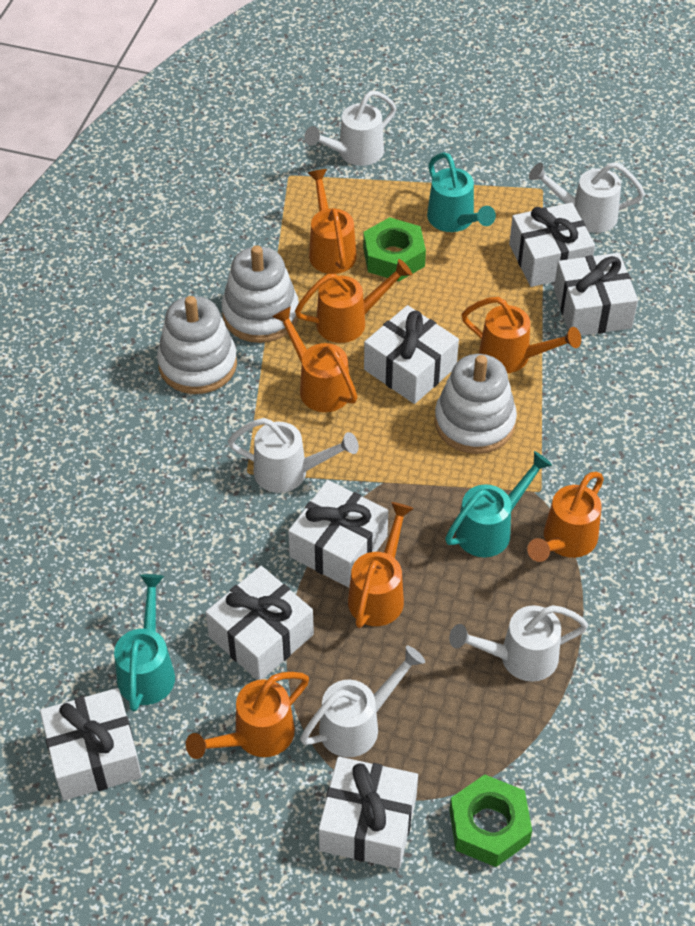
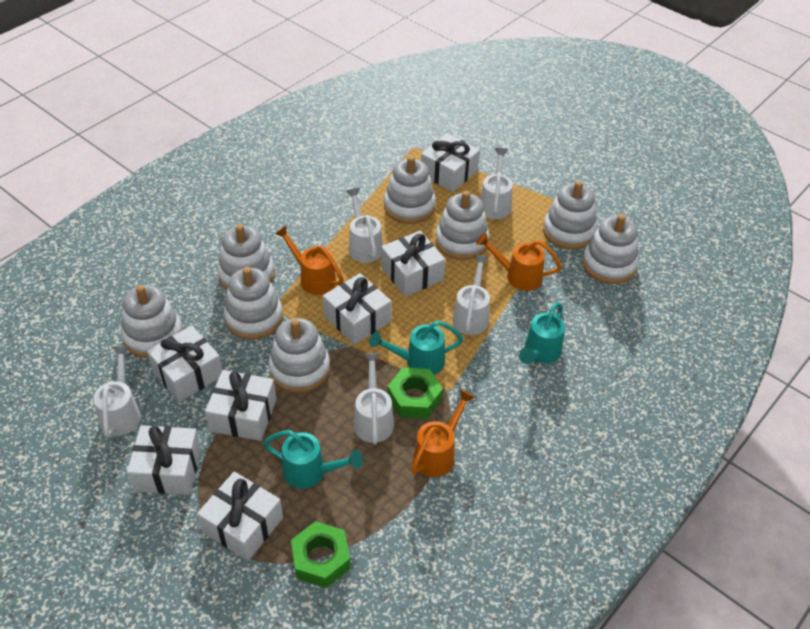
orange watering can: 7 -> 3
white stacking toy: 3 -> 8

